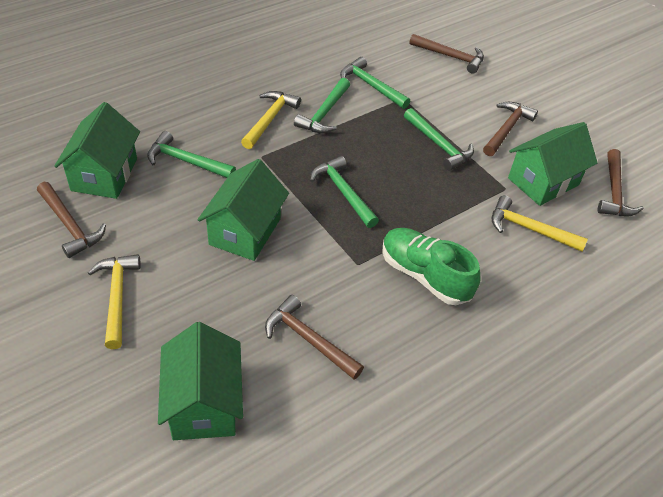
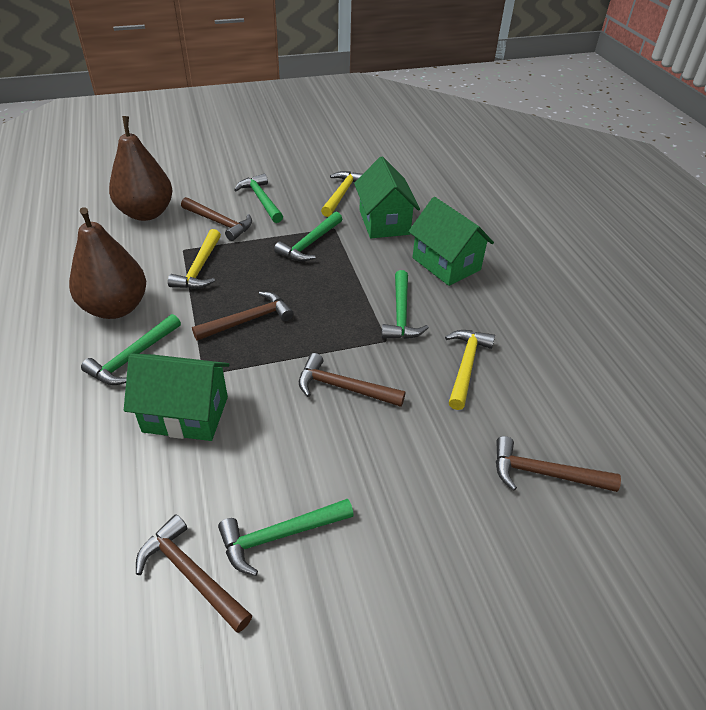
brown pear: 0 -> 2
green house: 4 -> 3
green shoe: 1 -> 0

